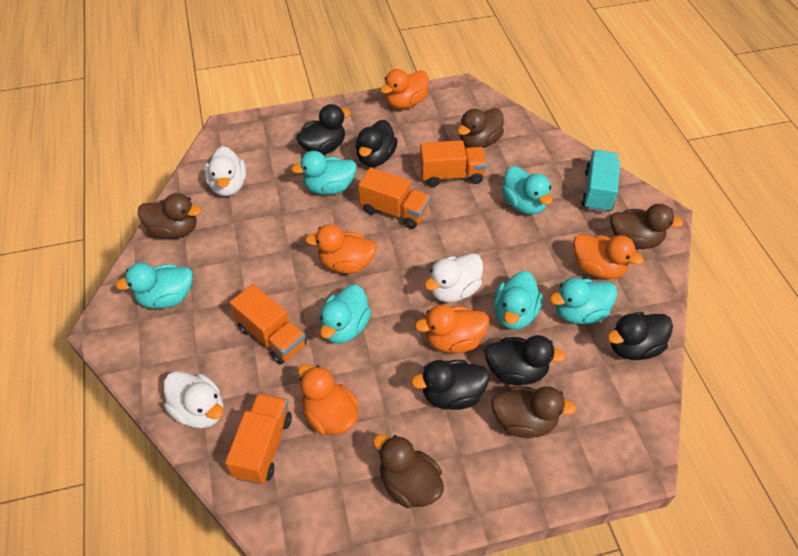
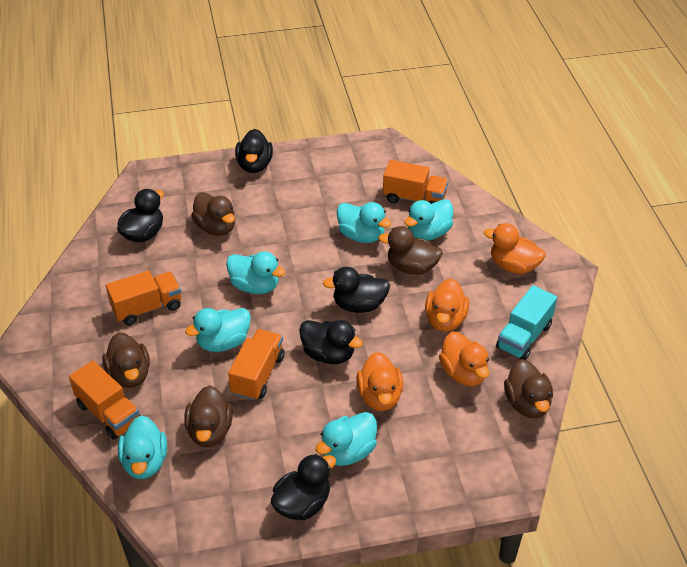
orange duck: 5 -> 4
white duck: 3 -> 0

